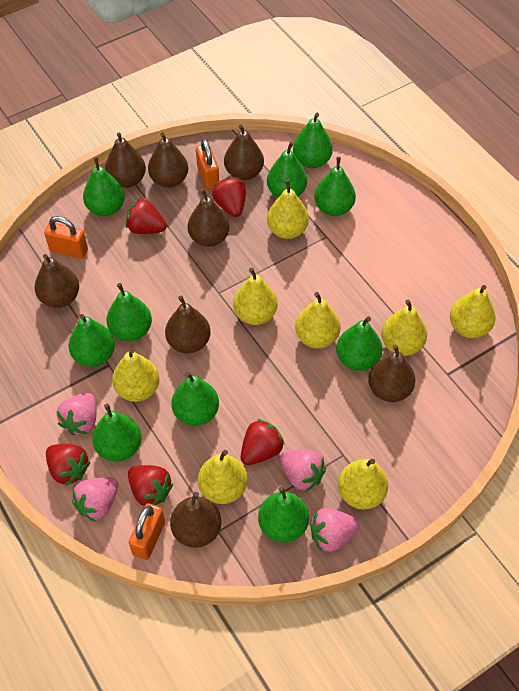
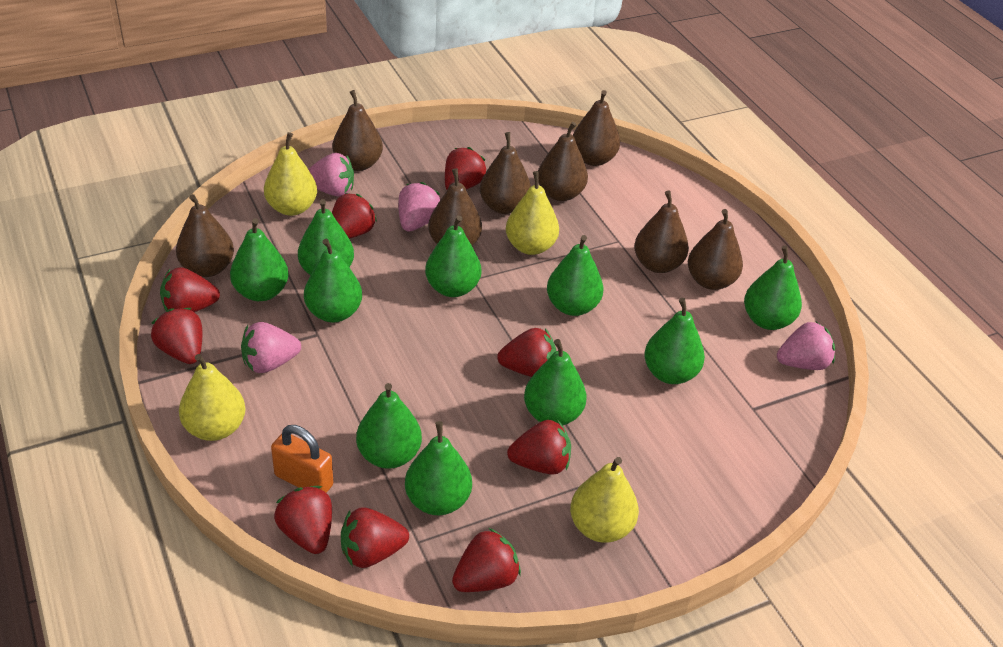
orange padlock: 3 -> 1
red strawberry: 5 -> 9
yellow pear: 8 -> 4

